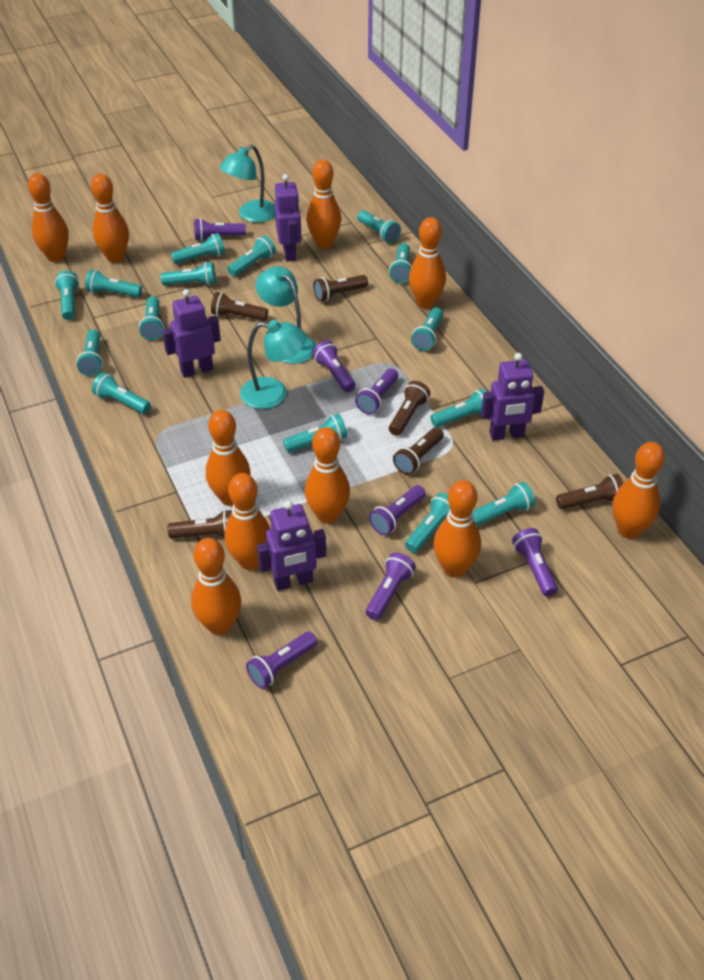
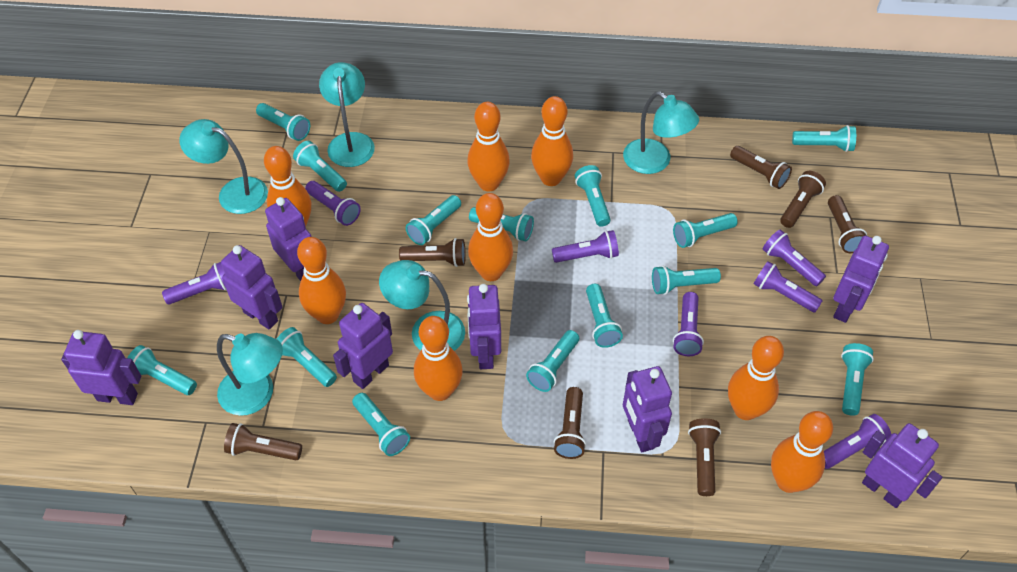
brown flashlight: 6 -> 7
orange bowling pin: 10 -> 8
purple robot: 4 -> 8
turquoise flashlight: 15 -> 14
turquoise lamp: 3 -> 5

